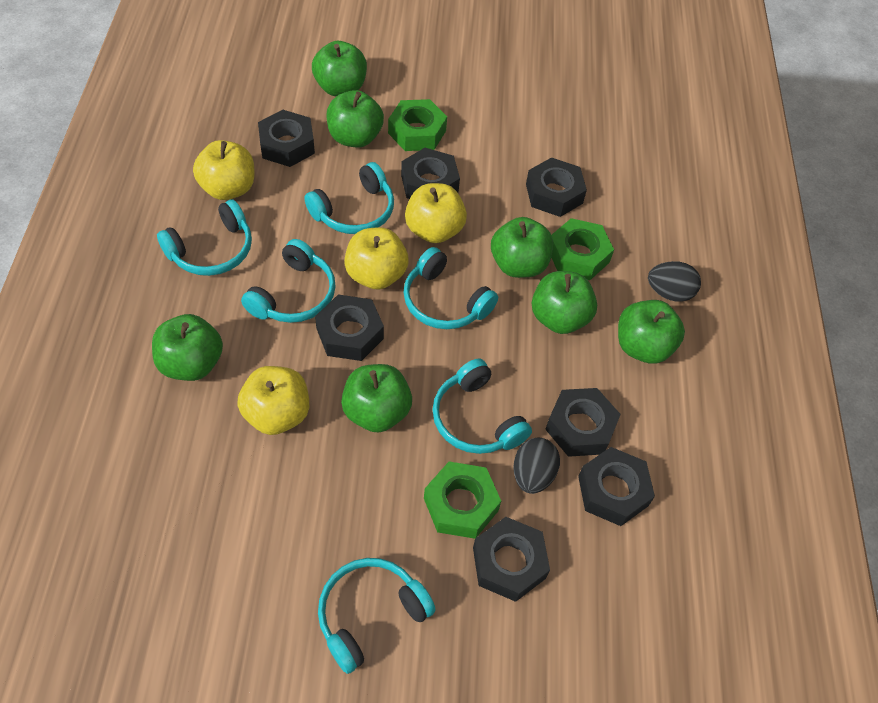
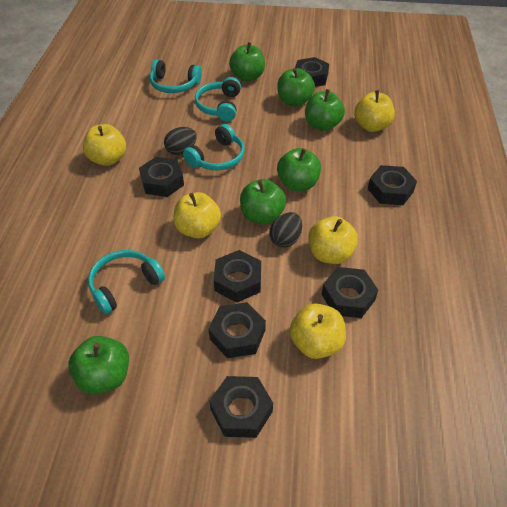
green apple: 7 -> 6
green nut: 3 -> 0
turquoise headphones: 6 -> 4
yellow apple: 4 -> 5

